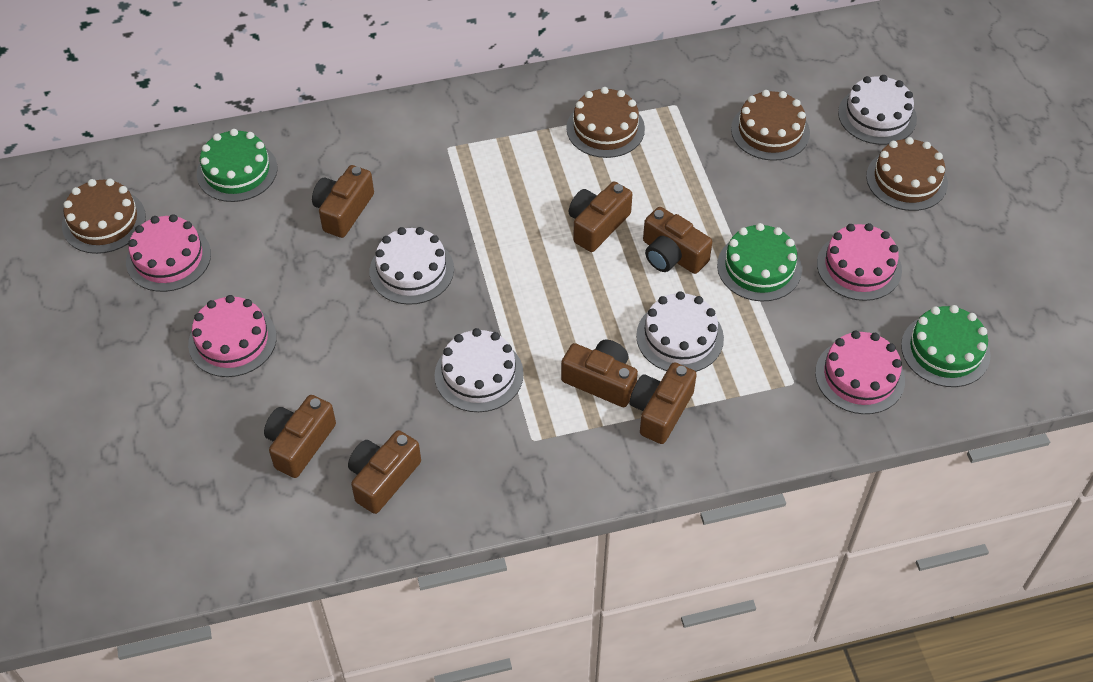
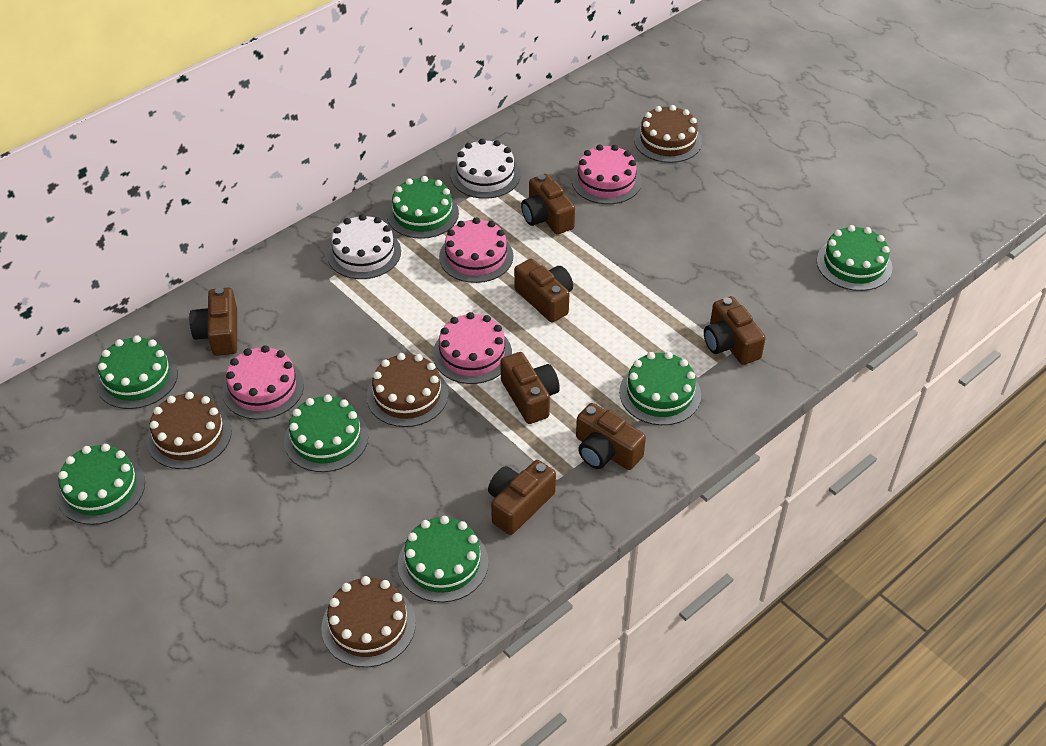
green cake: 3 -> 7
white cake: 4 -> 2

